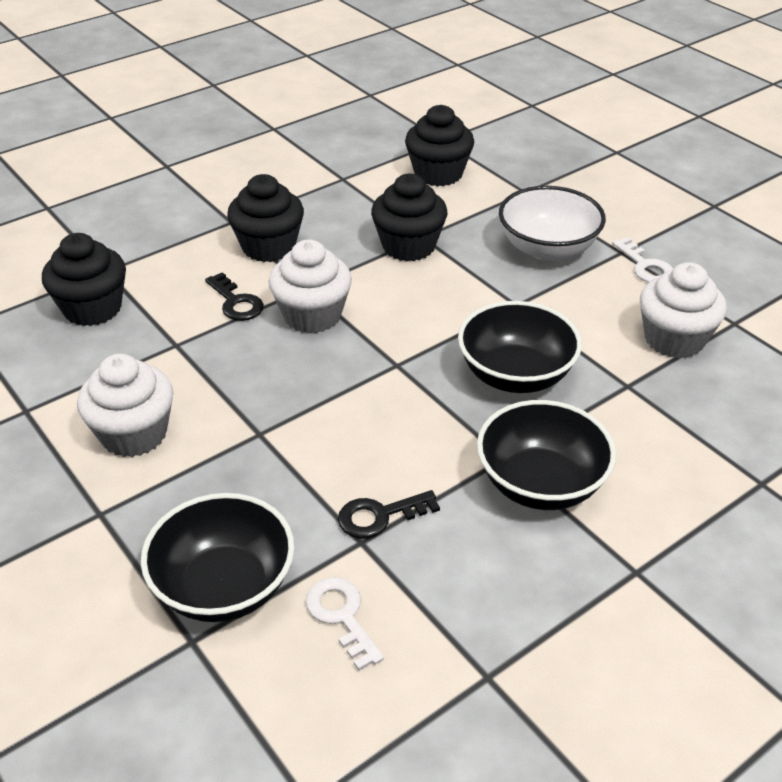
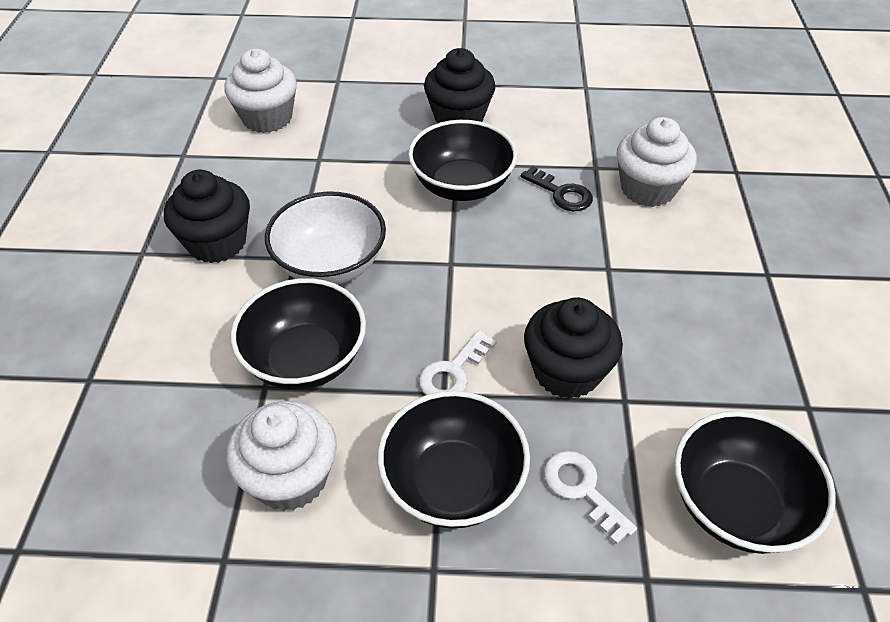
black bowl: 3 -> 4
black cupcake: 4 -> 3
black key: 2 -> 1

